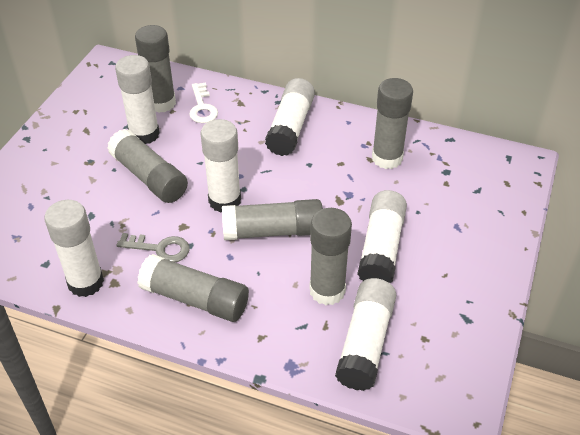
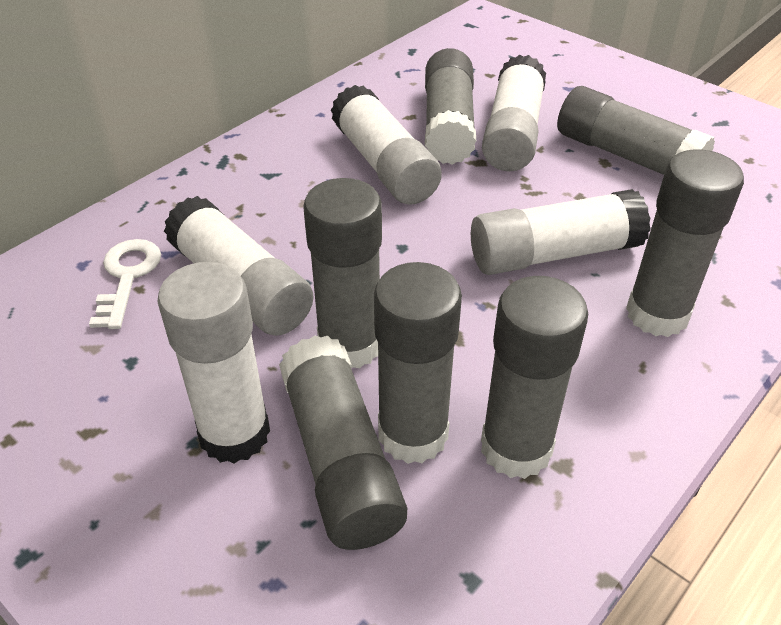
grey glue stick: 6 -> 7
grey key: 1 -> 0
white glue stick: 6 -> 5

